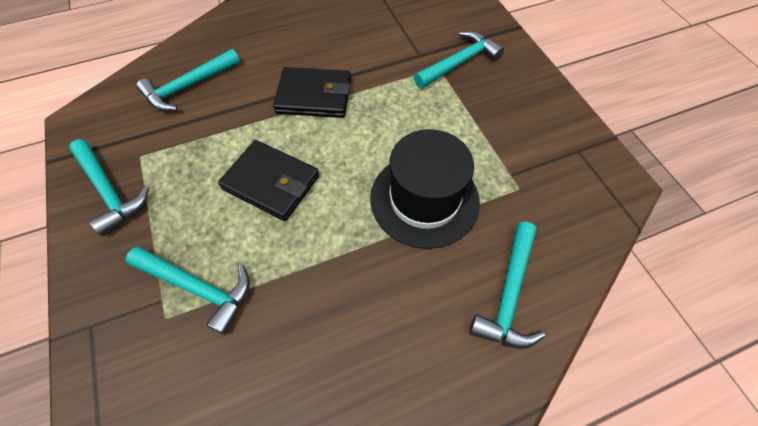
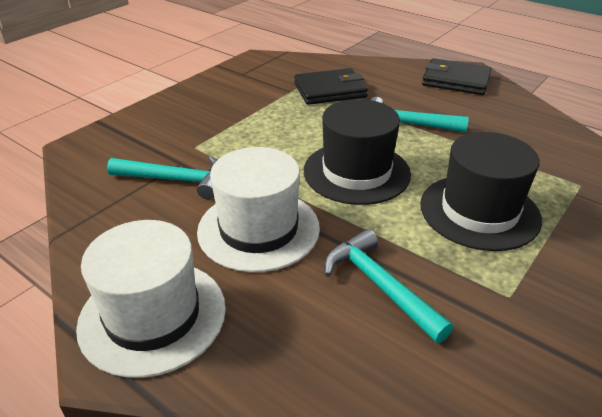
black hat: 1 -> 2
turquoise hammer: 5 -> 3
white hat: 0 -> 2

